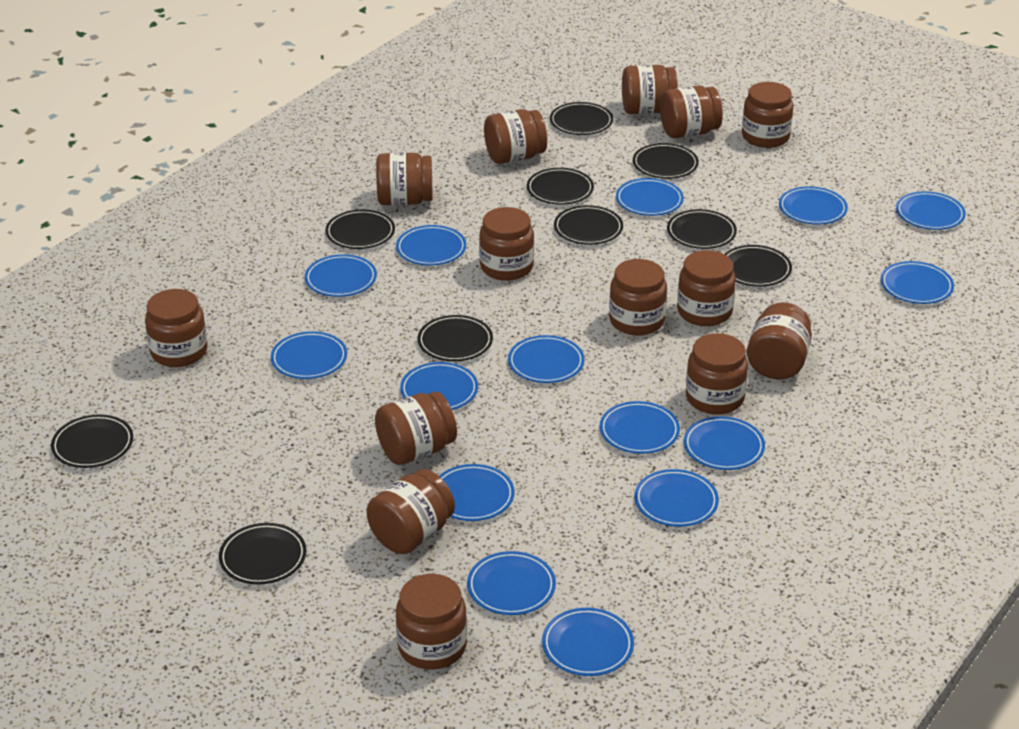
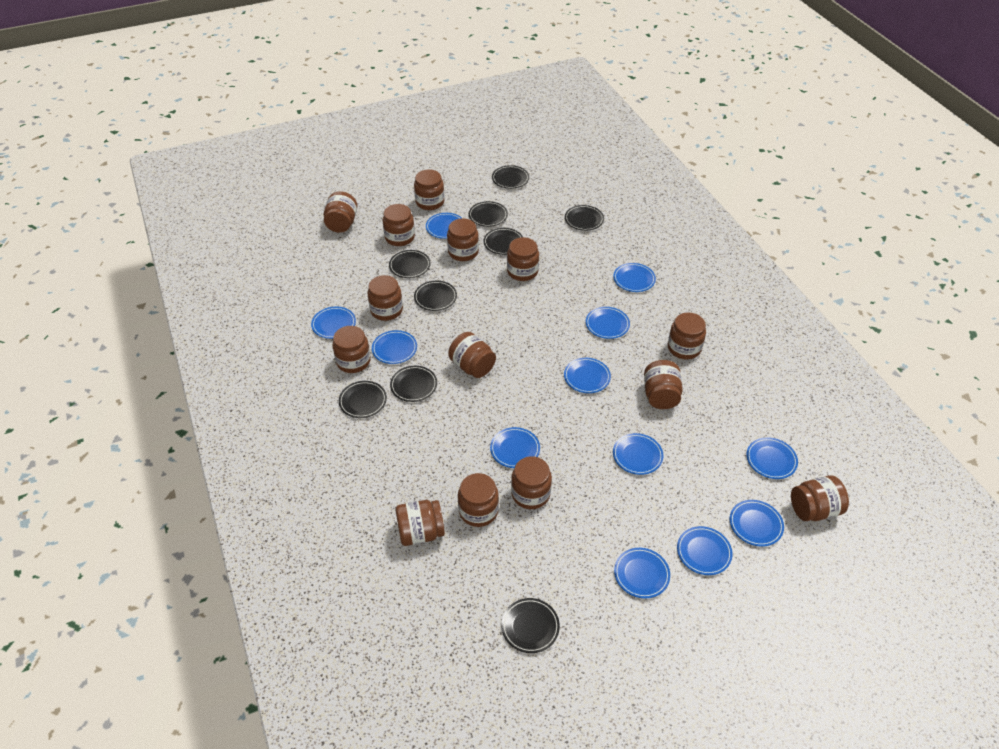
black plate: 10 -> 9
blue plate: 15 -> 12

